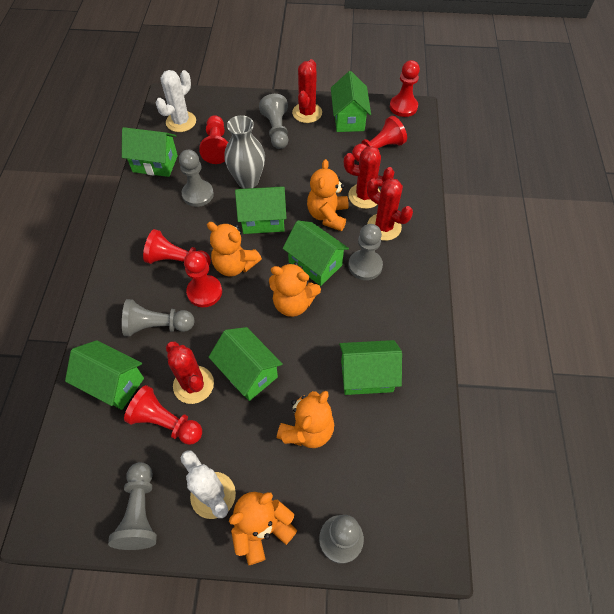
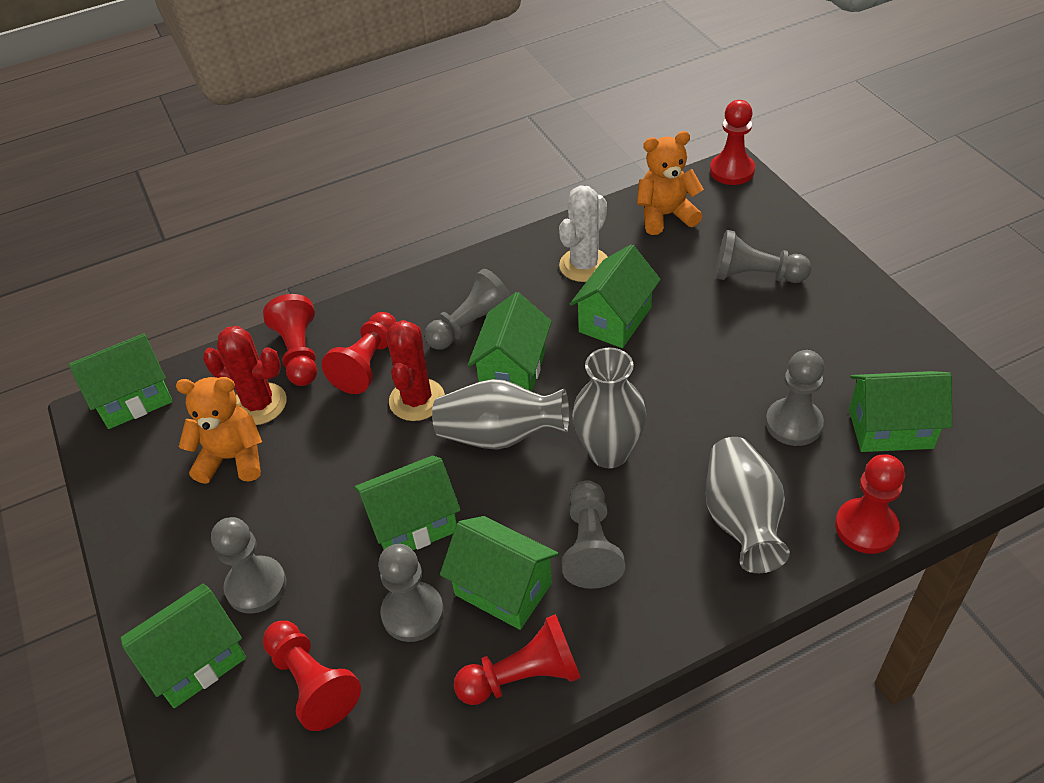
grey vase: 1 -> 3
orange teddy bear: 5 -> 2
red cactus: 4 -> 2
white cactus: 2 -> 1

